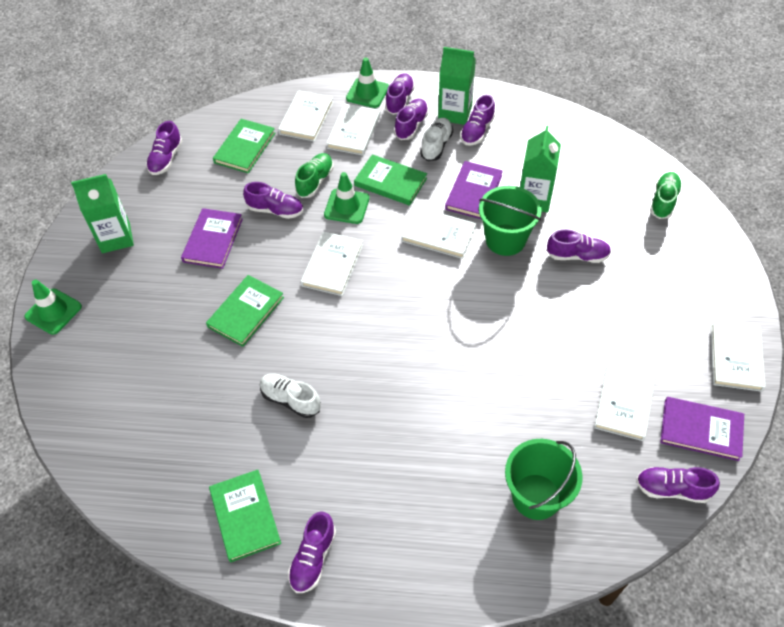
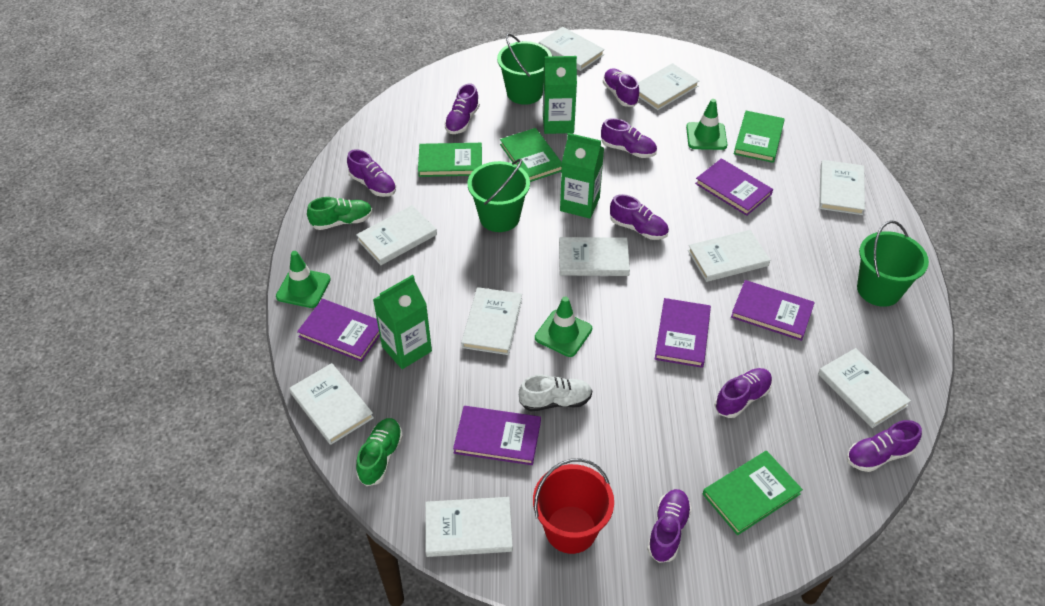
green bucket: 2 -> 3
purple book: 3 -> 5
red bucket: 0 -> 1
white book: 6 -> 10
white shoe: 2 -> 1

